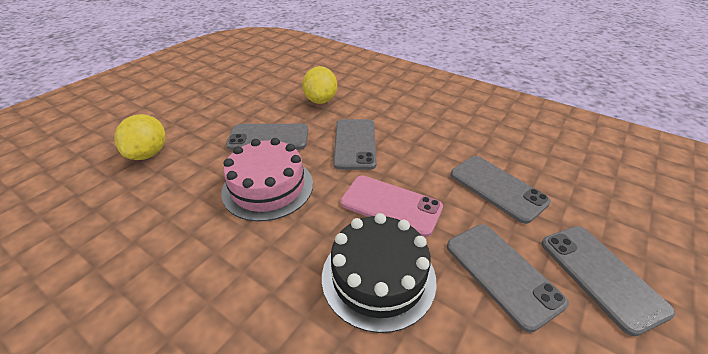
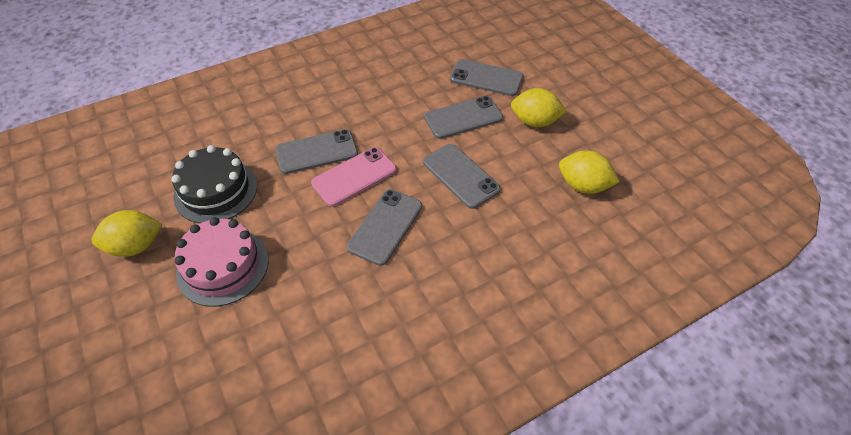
yellow lemon: 2 -> 3

